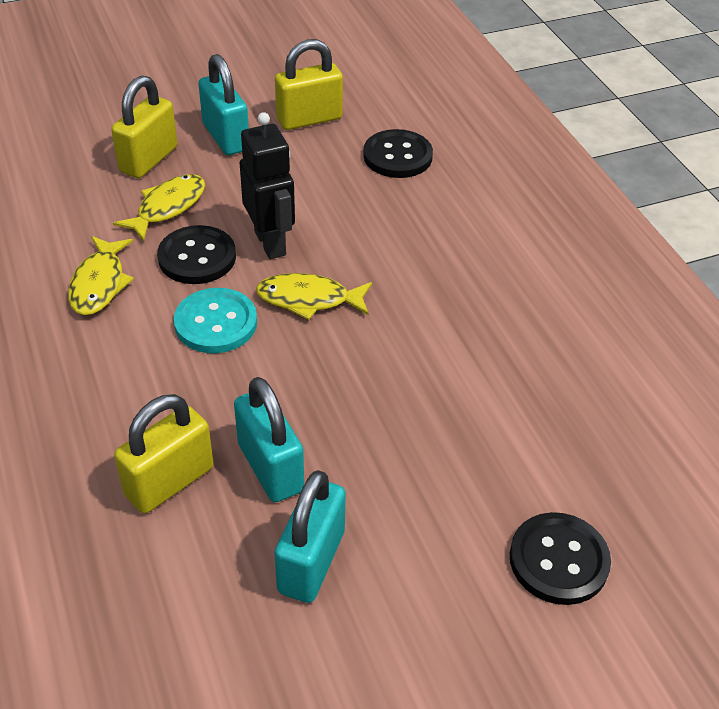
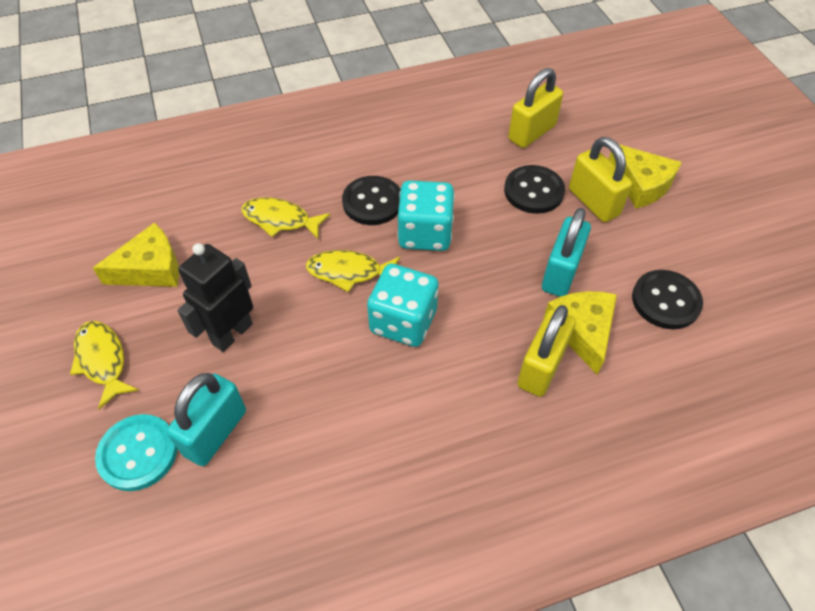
turquoise dice: 0 -> 2
turquoise padlock: 3 -> 2
yellow cheese: 0 -> 3

